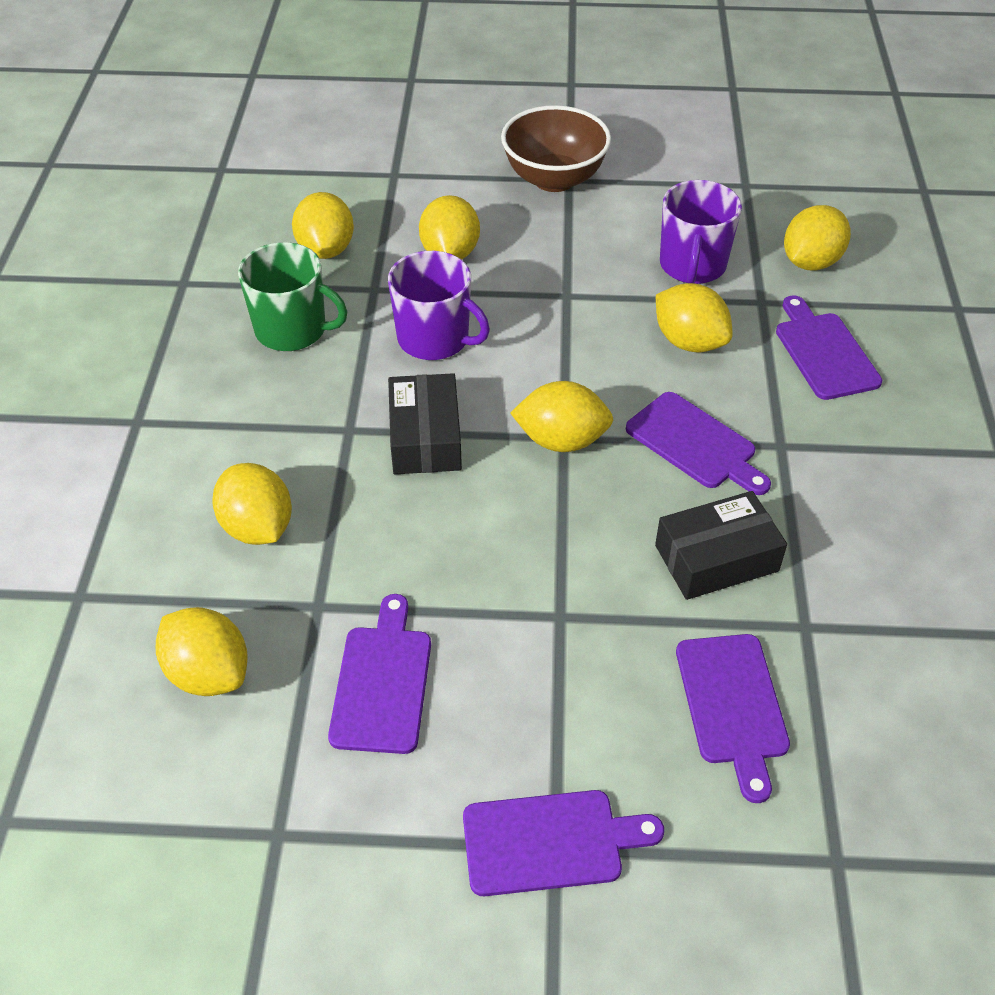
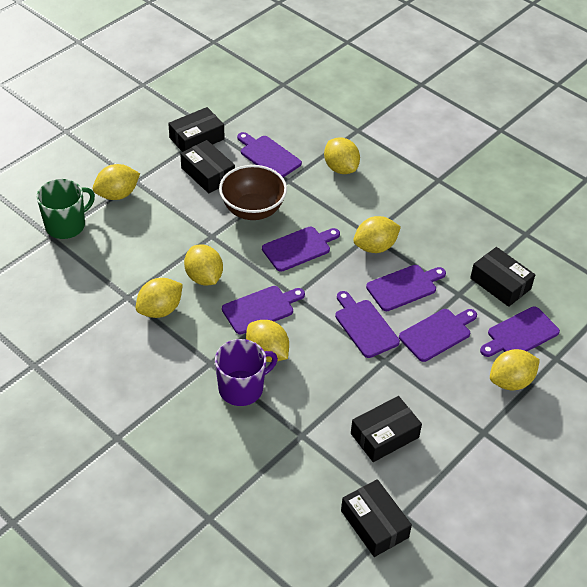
black box: 2 -> 5
purple cutting board: 5 -> 7
purple mug: 2 -> 1

